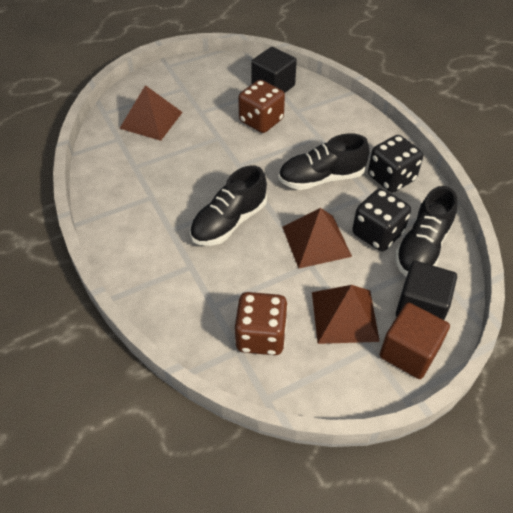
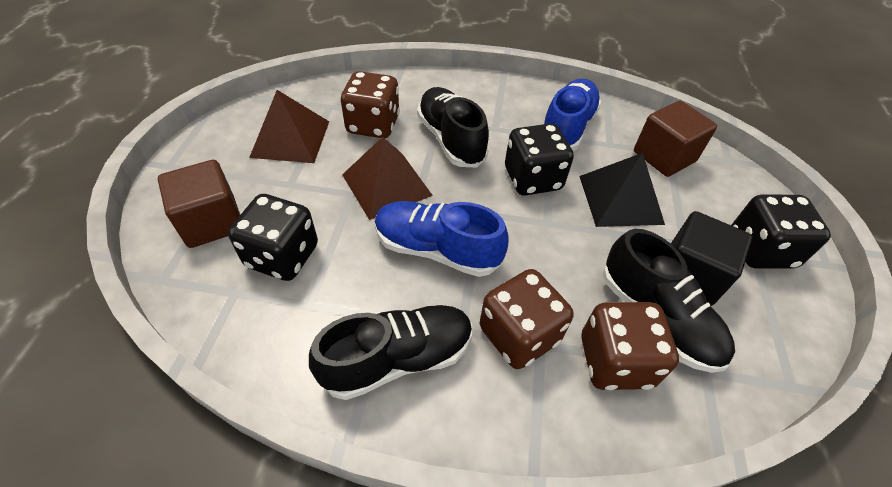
black cube: 2 -> 1
black dice: 2 -> 3
black pyramid: 0 -> 1
blue shoe: 0 -> 2
brown cube: 1 -> 2
brown dice: 2 -> 3
brown pyramid: 3 -> 2

